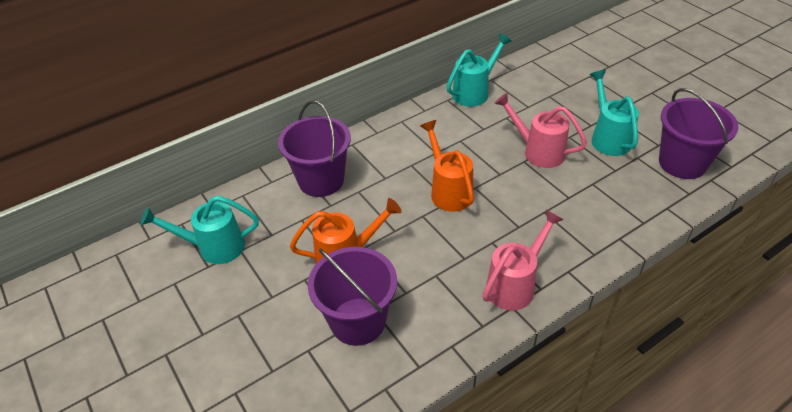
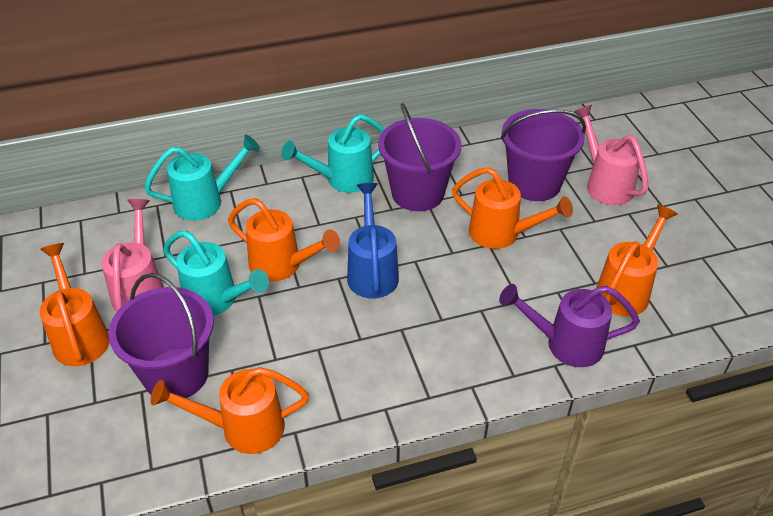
blue watering can: 0 -> 1
orange watering can: 2 -> 5
purple watering can: 0 -> 1

